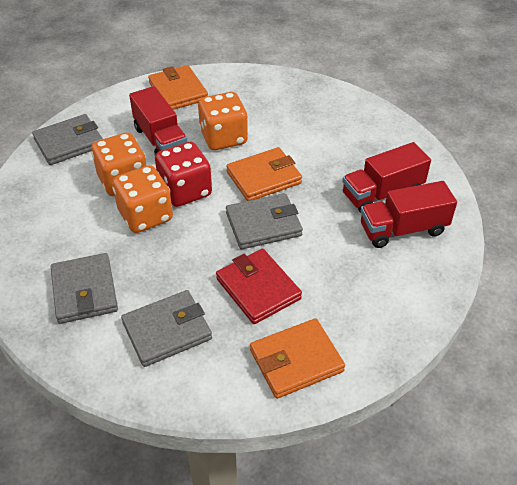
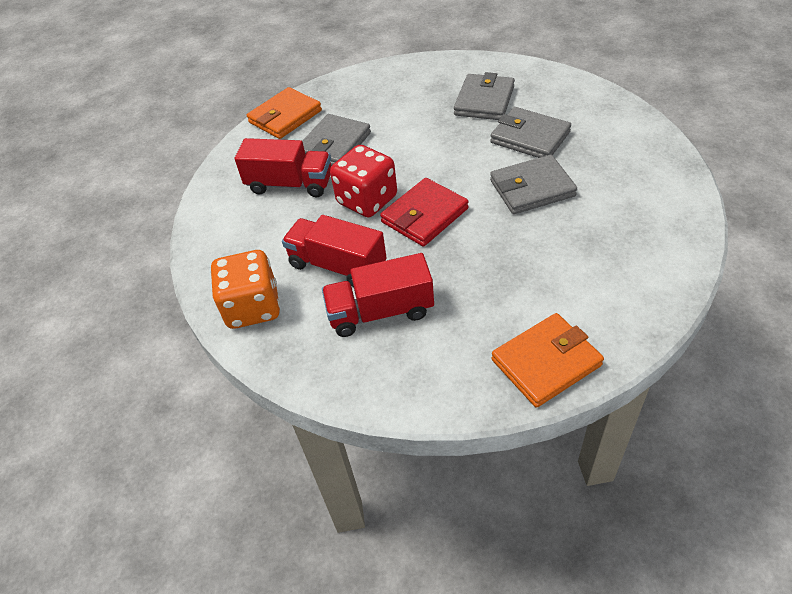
orange dice: 3 -> 1
orange wallet: 3 -> 2

